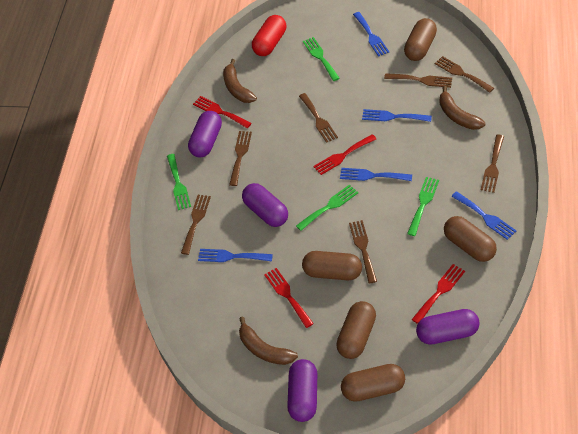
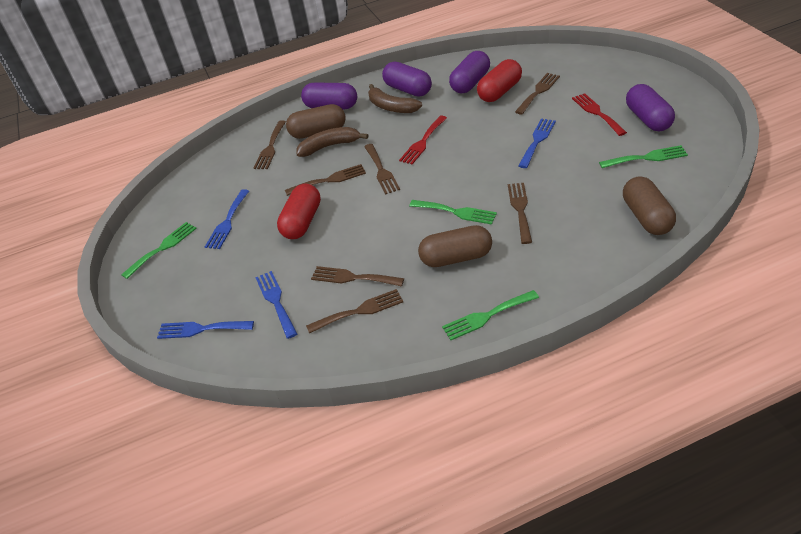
blue fork: 5 -> 4
brown banana: 3 -> 2
brown capsule: 5 -> 3
red capsule: 1 -> 2
red fork: 4 -> 2

